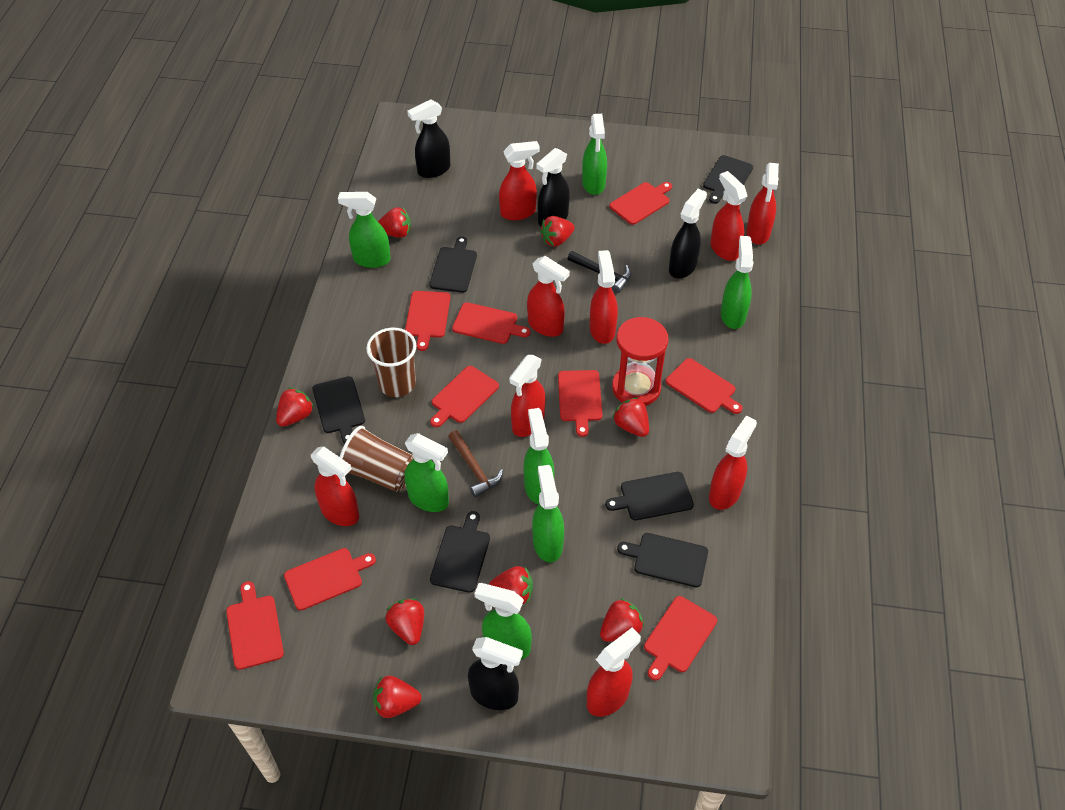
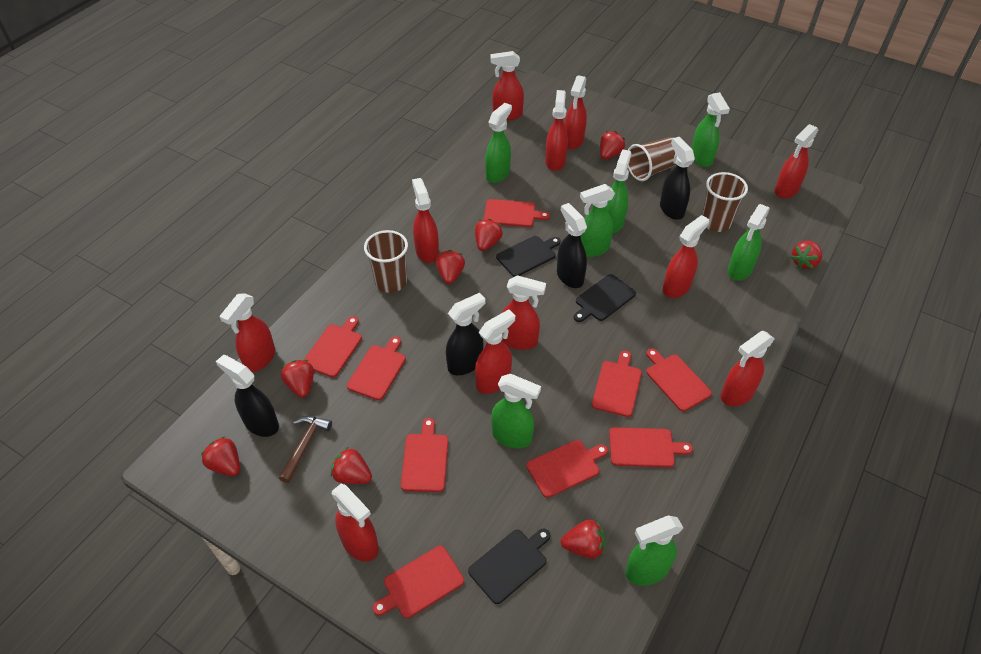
black cutting board: 6 -> 3
black hammer: 1 -> 0
brown cup: 2 -> 3
red hourglass: 1 -> 0
red spray bottle: 9 -> 11

